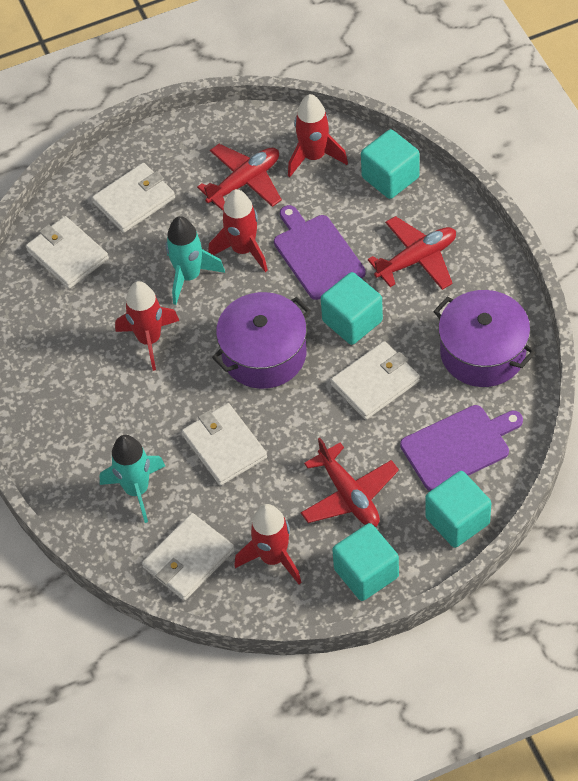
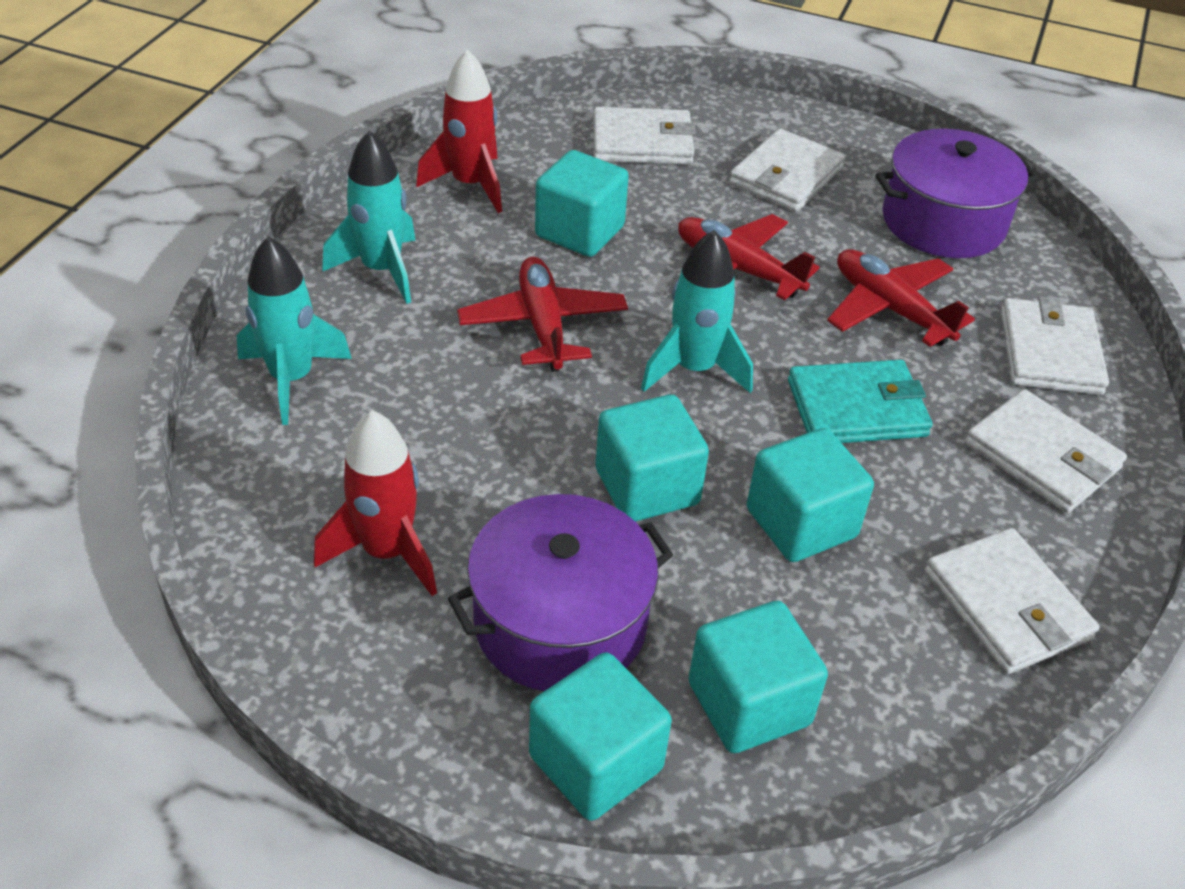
purple cutting board: 2 -> 0
red rocket: 4 -> 2
turquoise cube: 4 -> 5
turquoise rocket: 2 -> 3
turquoise wallet: 0 -> 1

